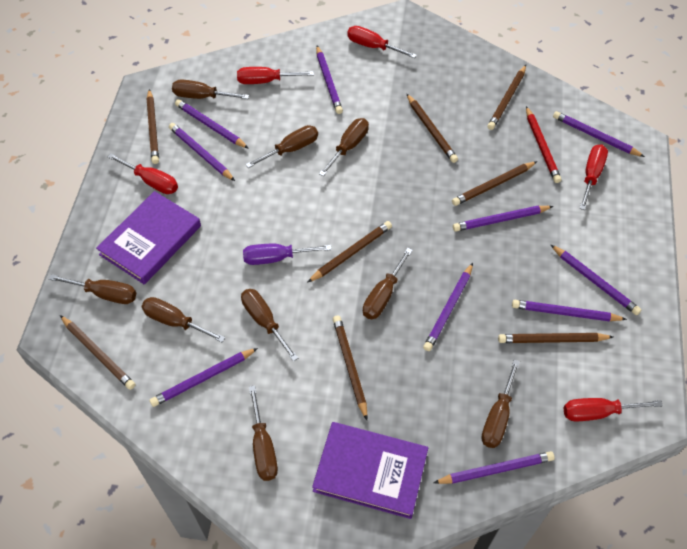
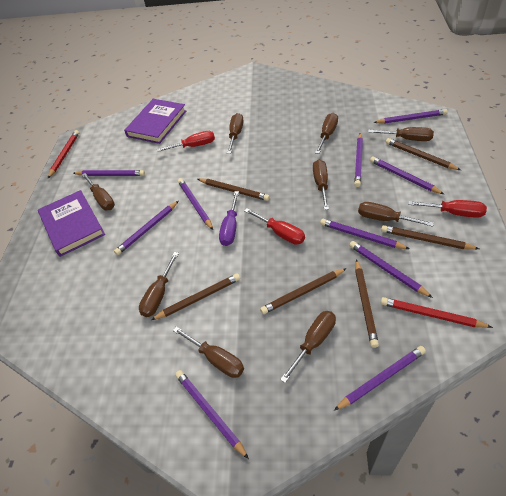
brown pencil: 8 -> 6
red pencil: 1 -> 2
red screwdriver: 5 -> 3

